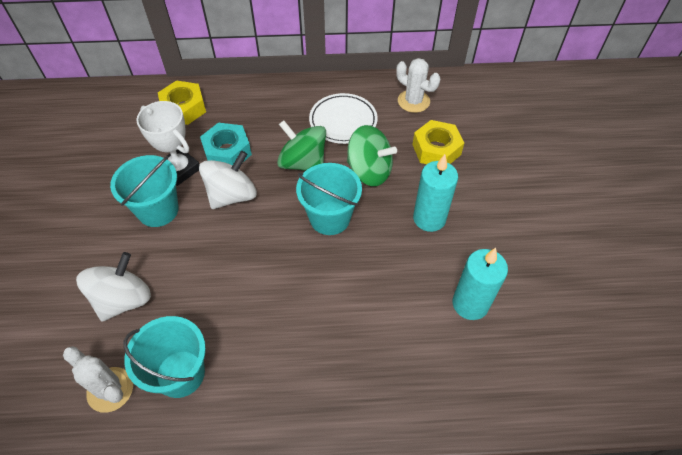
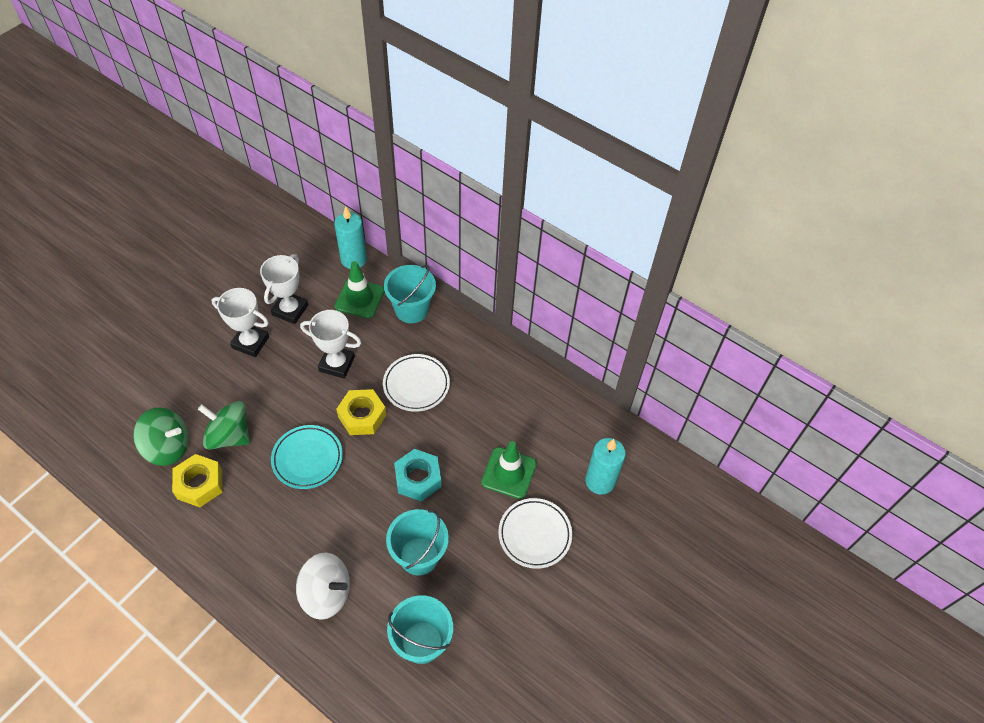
green traffic cone: 0 -> 2
turquoise plate: 0 -> 1
white cactus: 2 -> 0
white plate: 1 -> 2
white spinning top: 2 -> 1
white trophy: 1 -> 3

